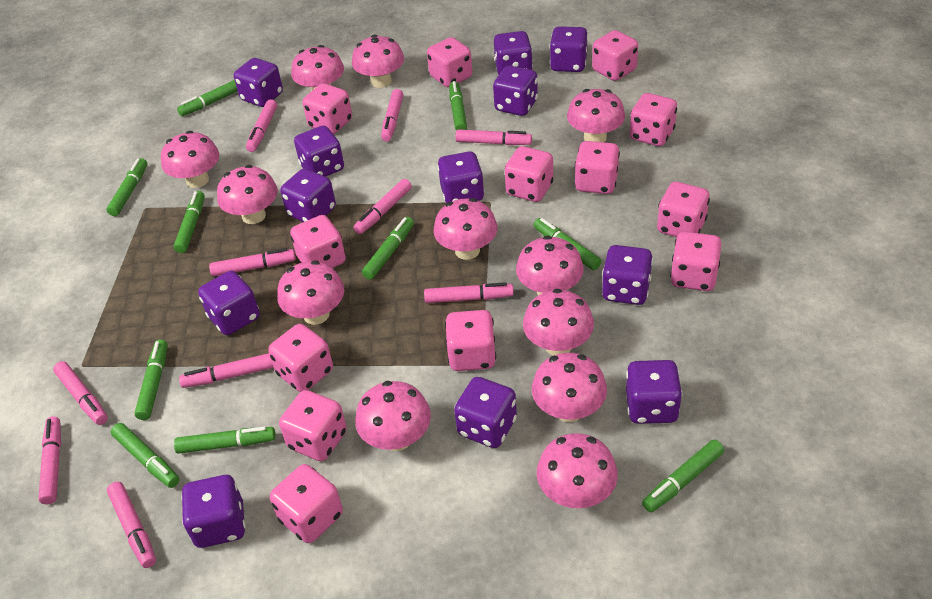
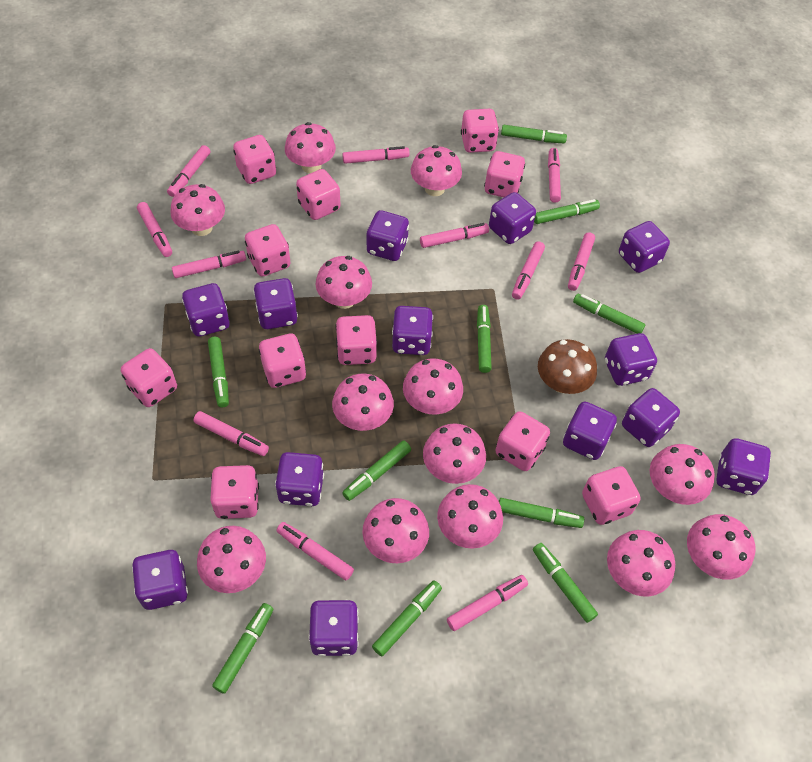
brown mushroom: 0 -> 1
pink dice: 13 -> 11
pink marker: 10 -> 11
pink mushroom: 12 -> 13
purple dice: 12 -> 13

